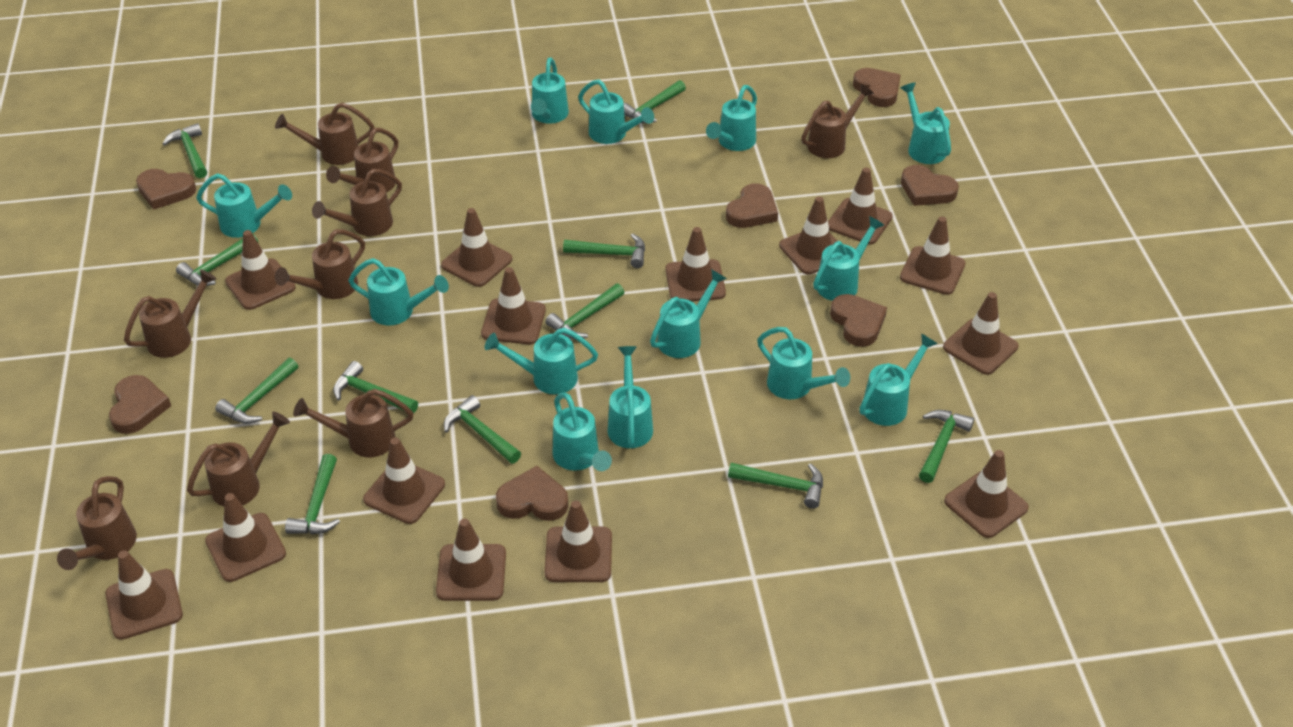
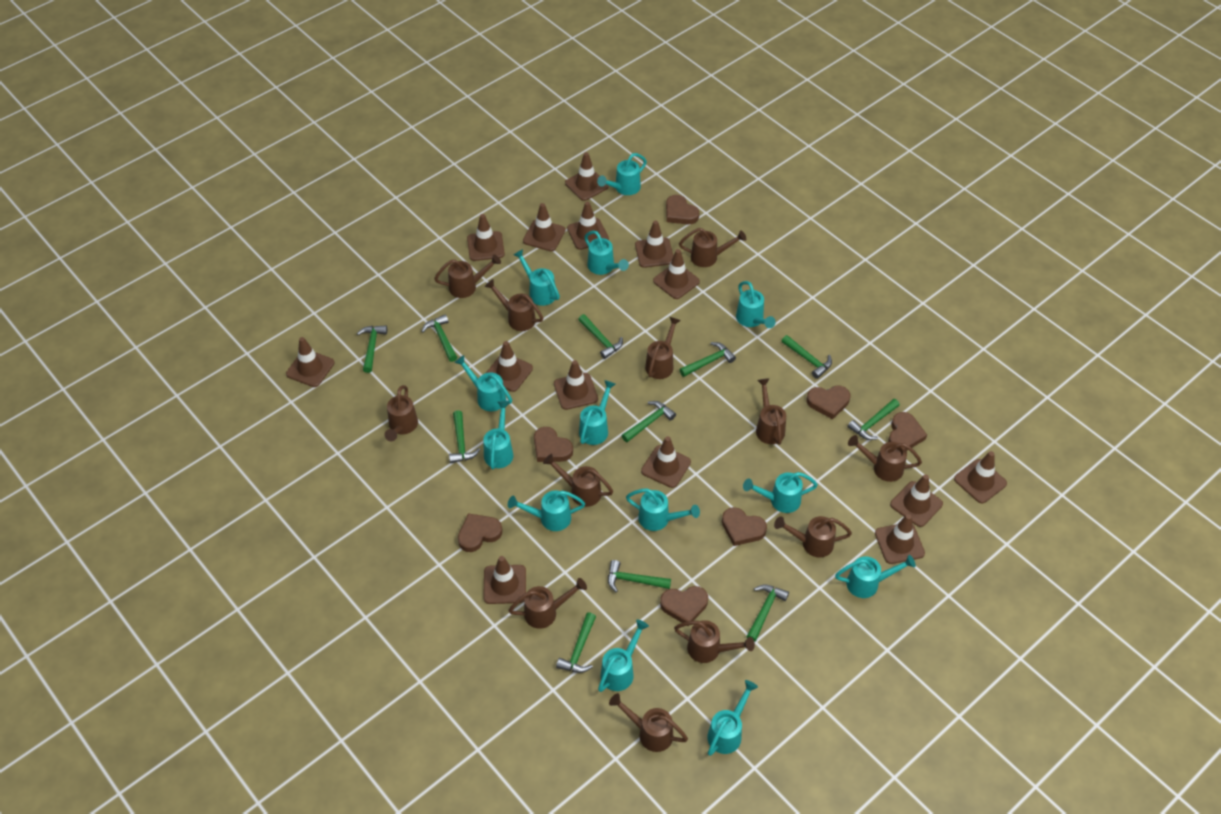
brown watering can: 9 -> 12

